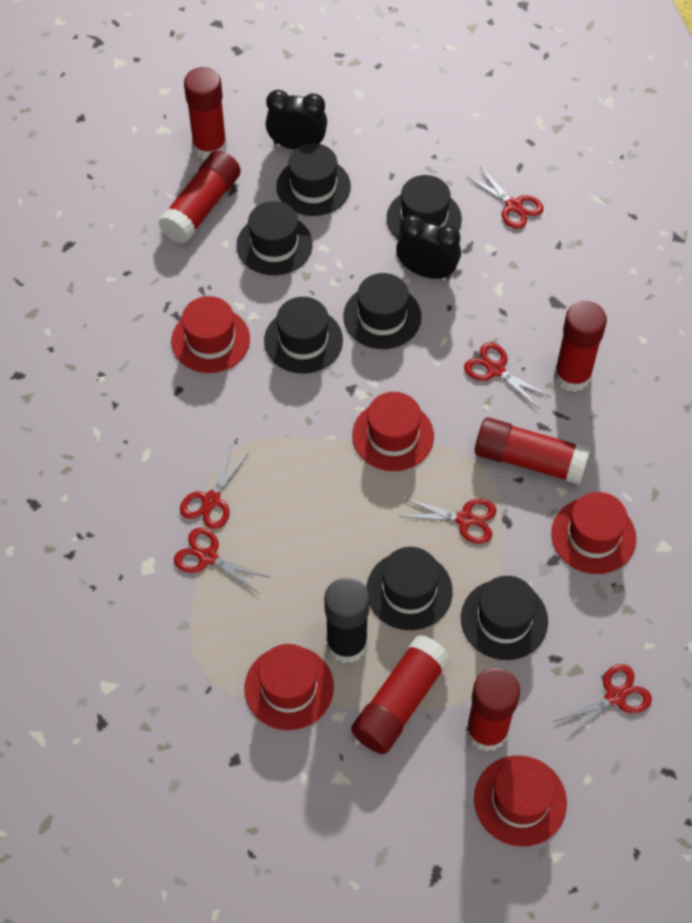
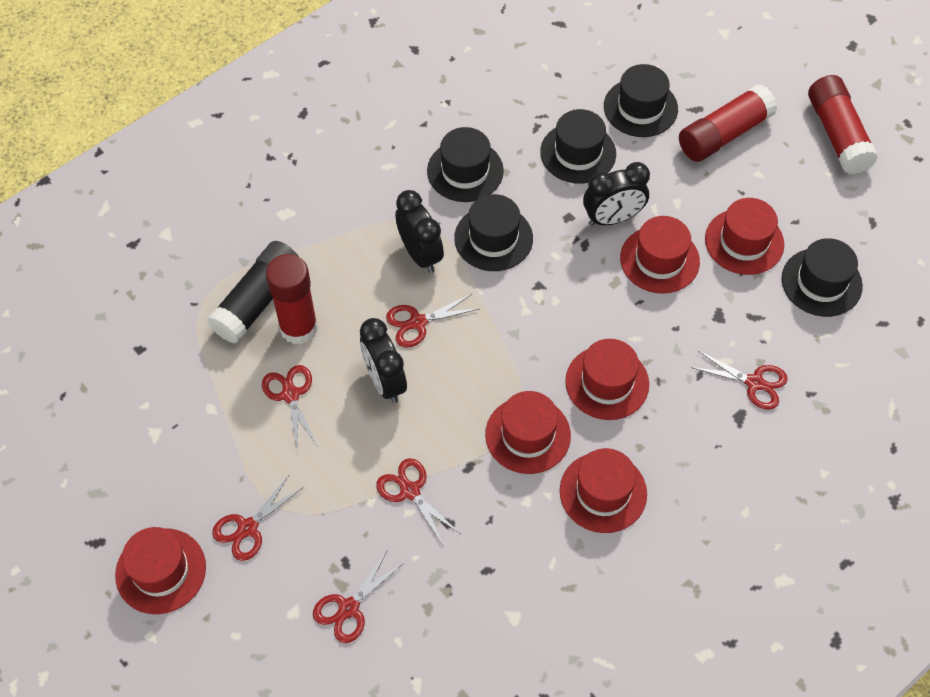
black clock: 2 -> 3
black hat: 7 -> 5
red glue stick: 6 -> 3
red hat: 5 -> 6

